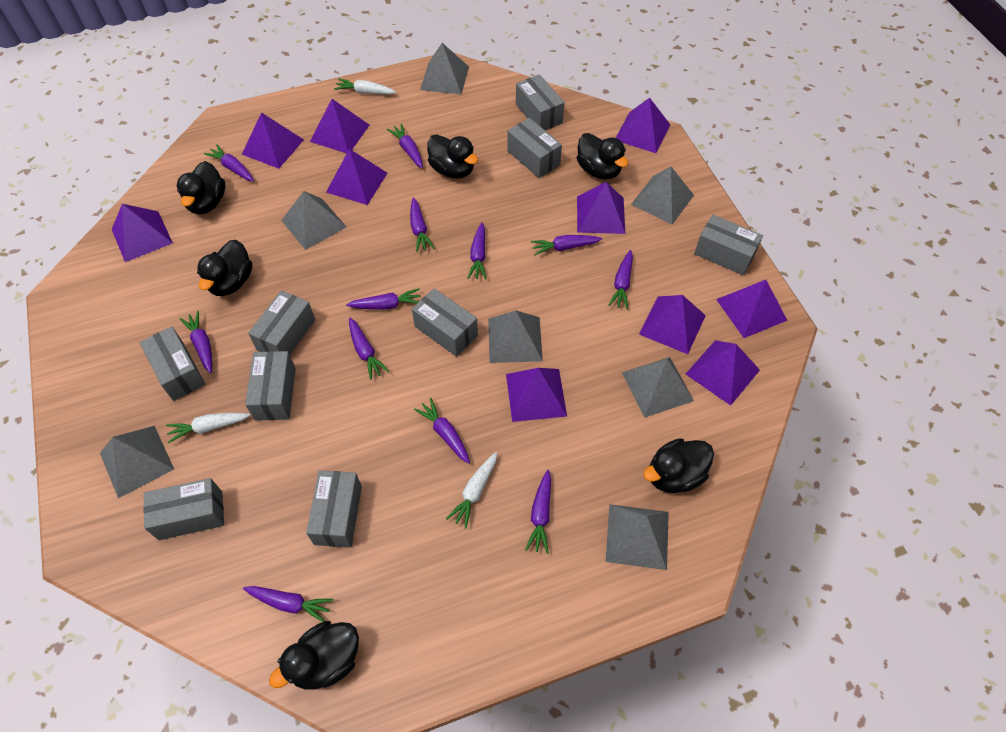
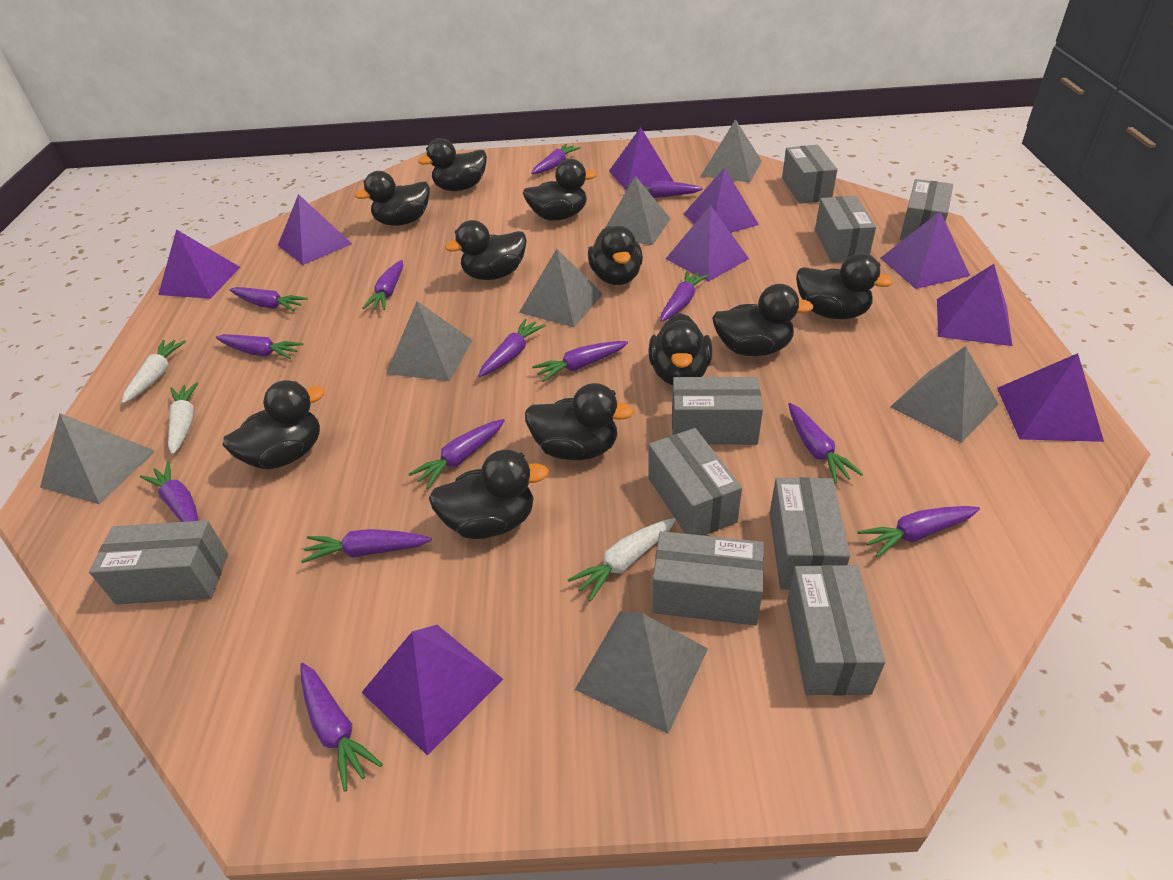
black duck: 6 -> 11
purple carrot: 12 -> 14
purple pyramid: 10 -> 9

